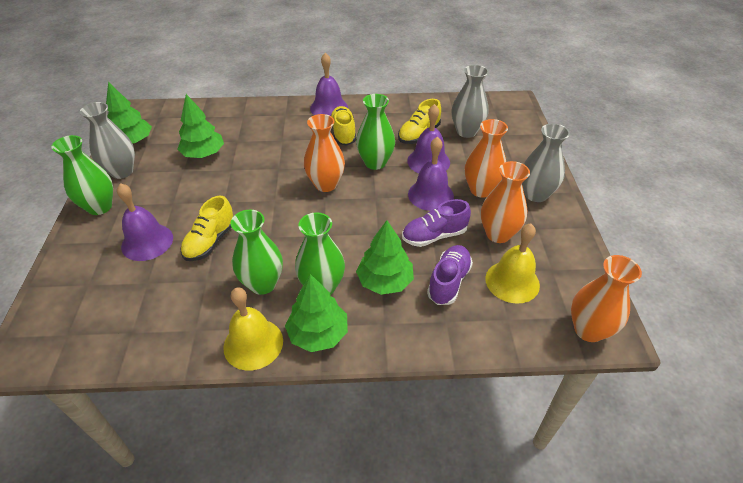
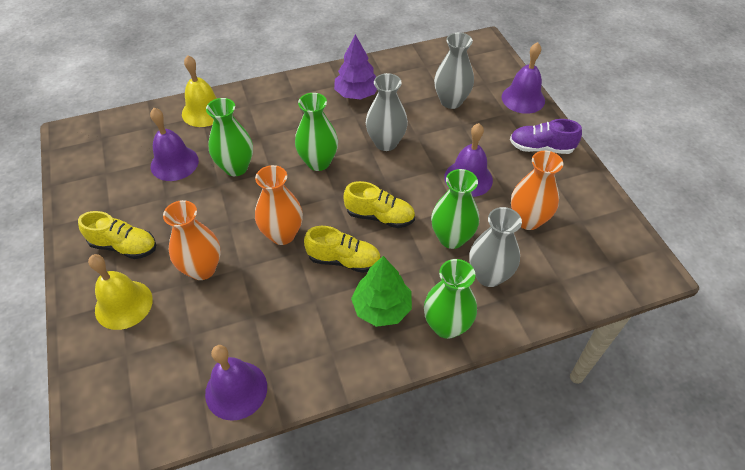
green tree: 4 -> 1
orange vase: 4 -> 3
purple shoe: 2 -> 1
purple tree: 0 -> 1

